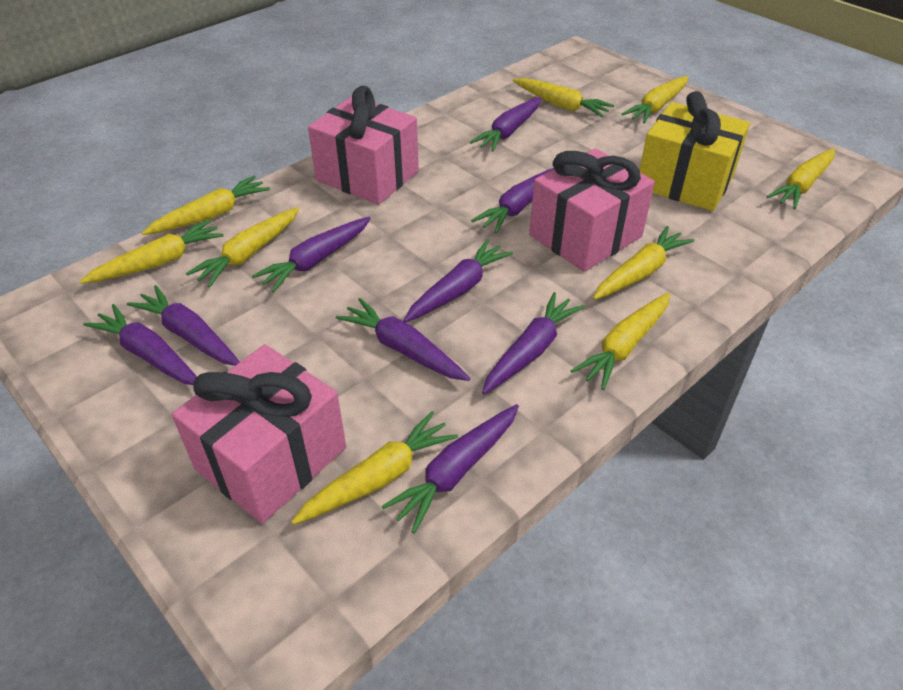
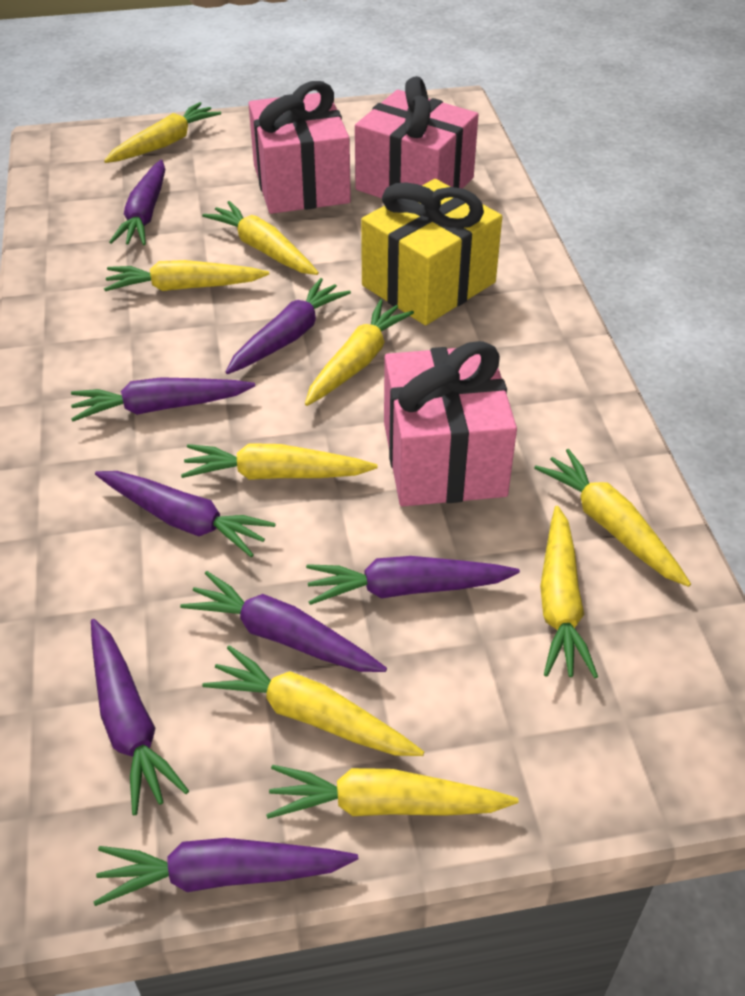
purple carrot: 9 -> 8

